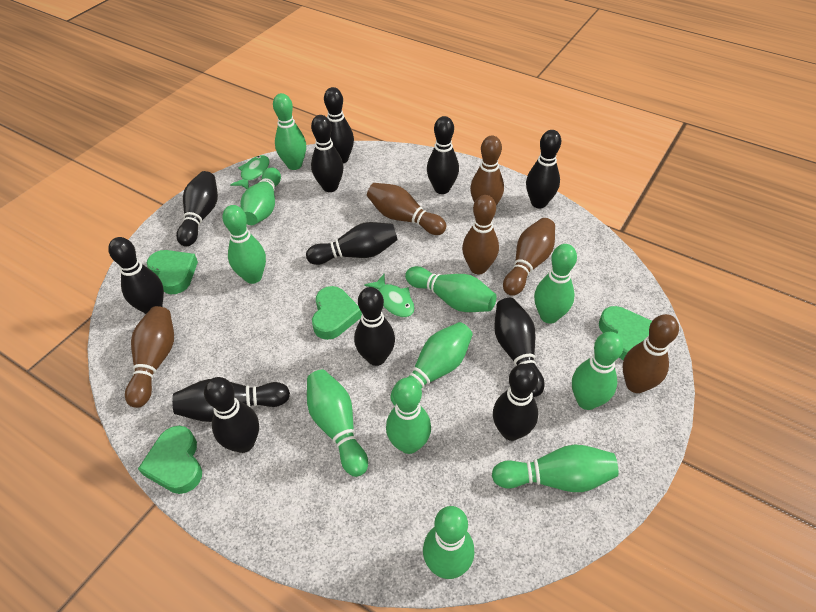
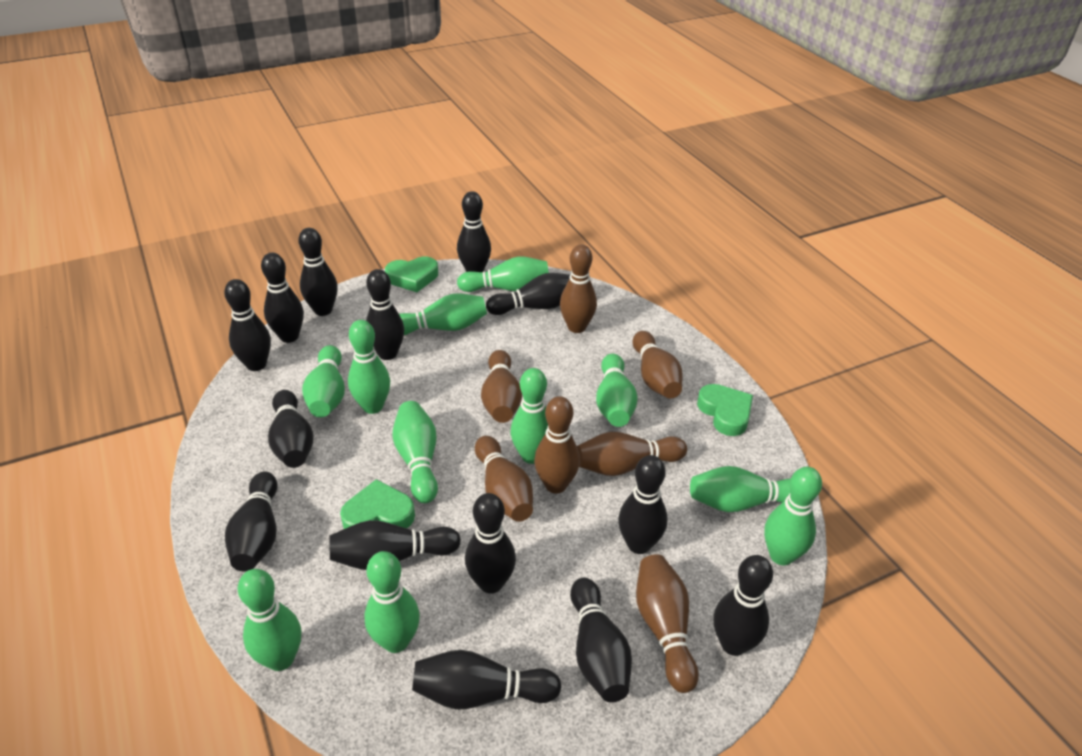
black bowling pin: 12 -> 14
brown bowling pin: 6 -> 7
green fish: 2 -> 0
green heart: 4 -> 3

